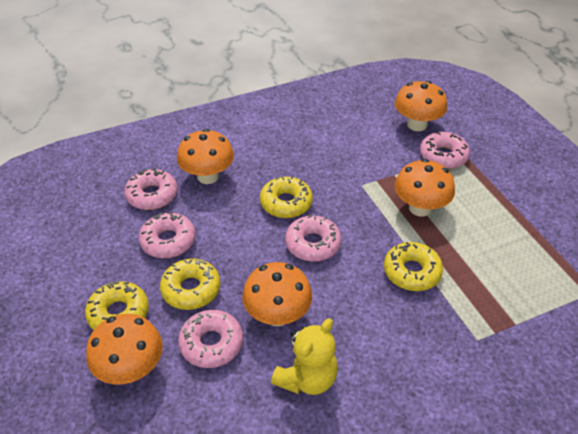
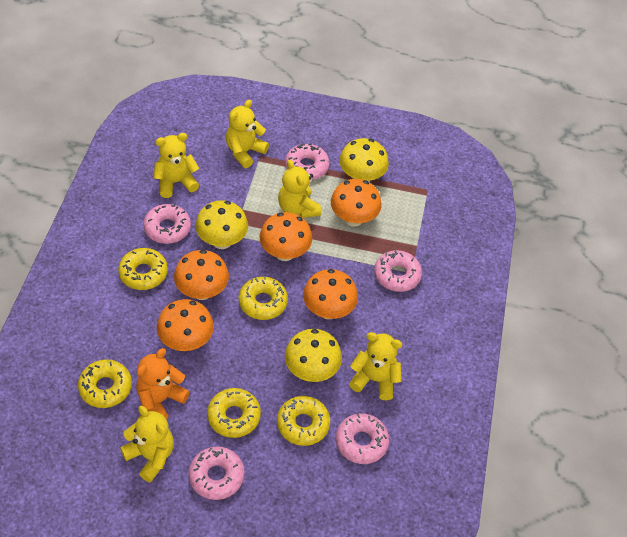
orange teddy bear: 0 -> 1
yellow donut: 4 -> 5
yellow mushroom: 0 -> 3
yellow teddy bear: 1 -> 5

